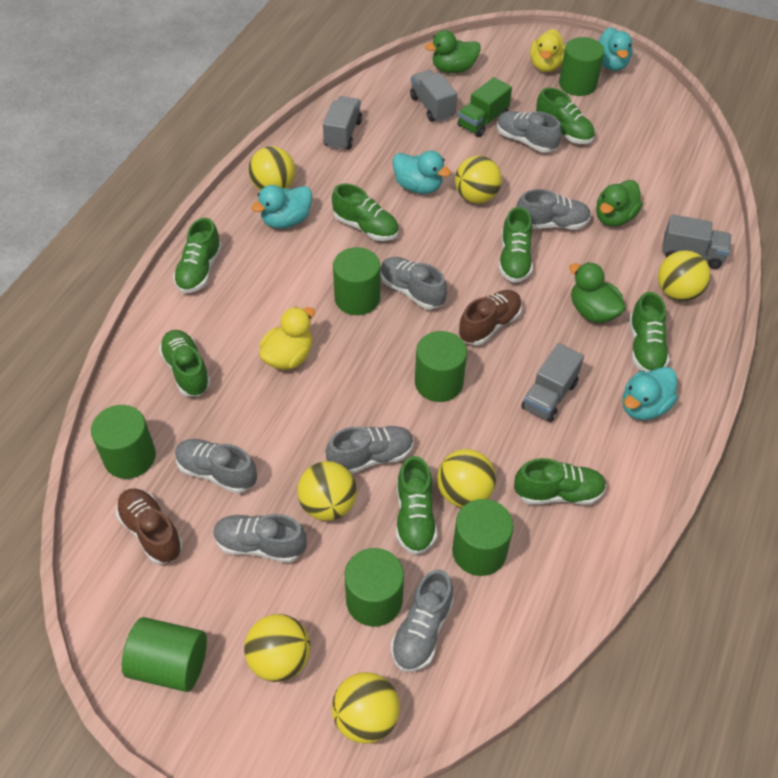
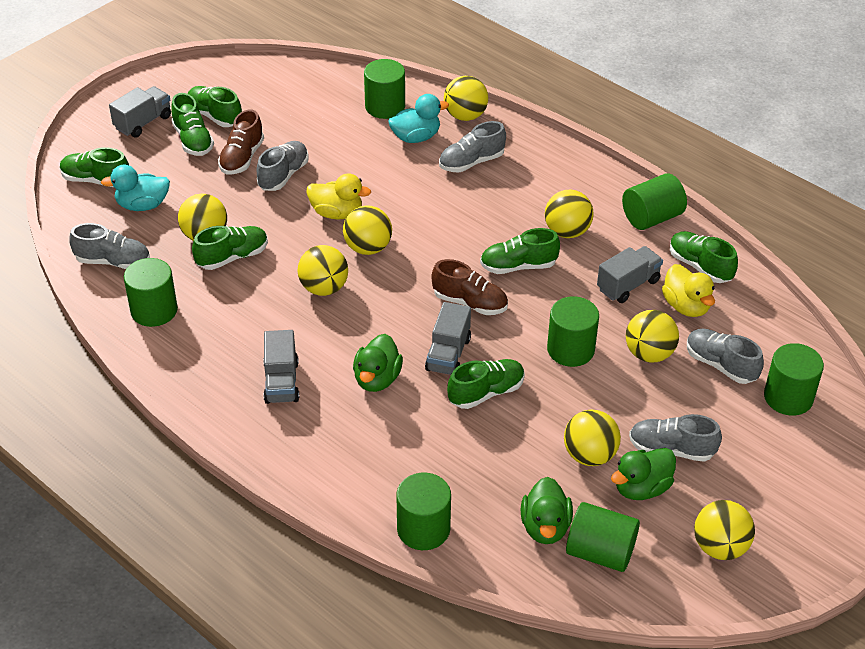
green shoe: 8 -> 7
green truck: 1 -> 0
grey shoe: 7 -> 5
turquoise duck: 4 -> 2
yellow ball: 7 -> 8

